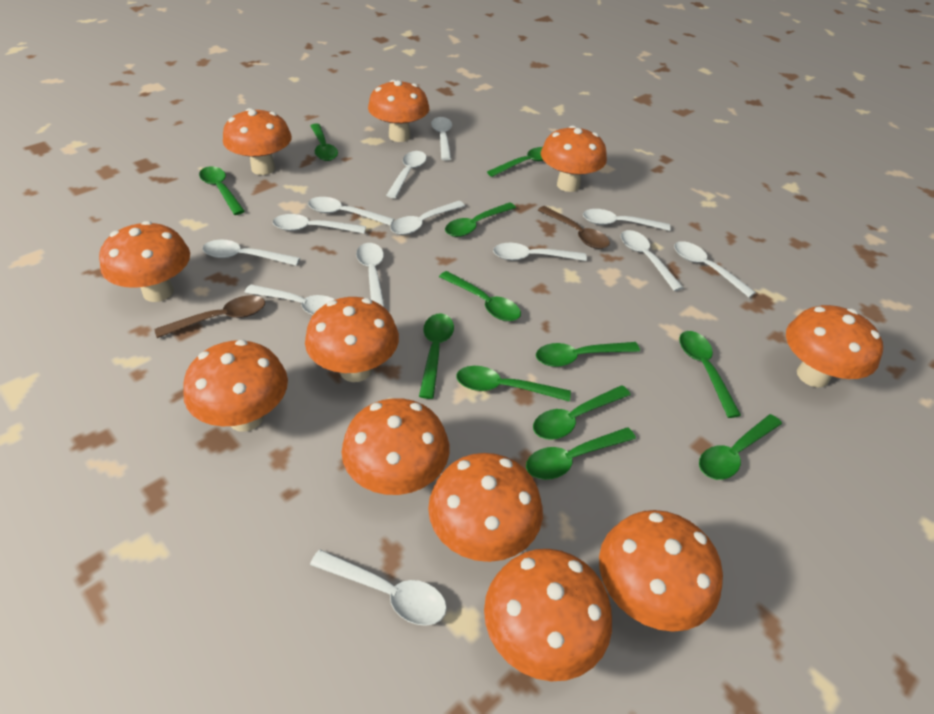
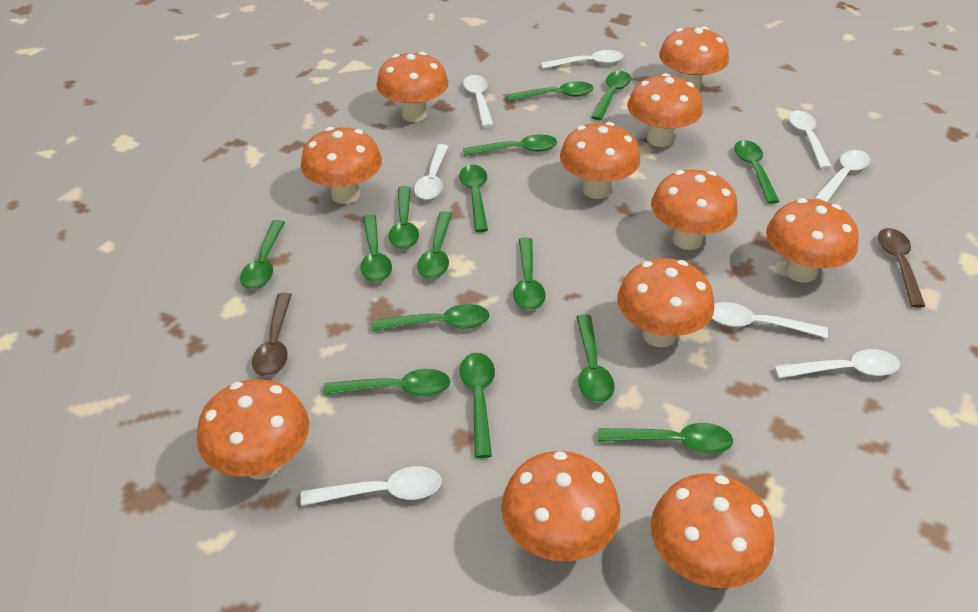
green spoon: 12 -> 15
white spoon: 13 -> 8

